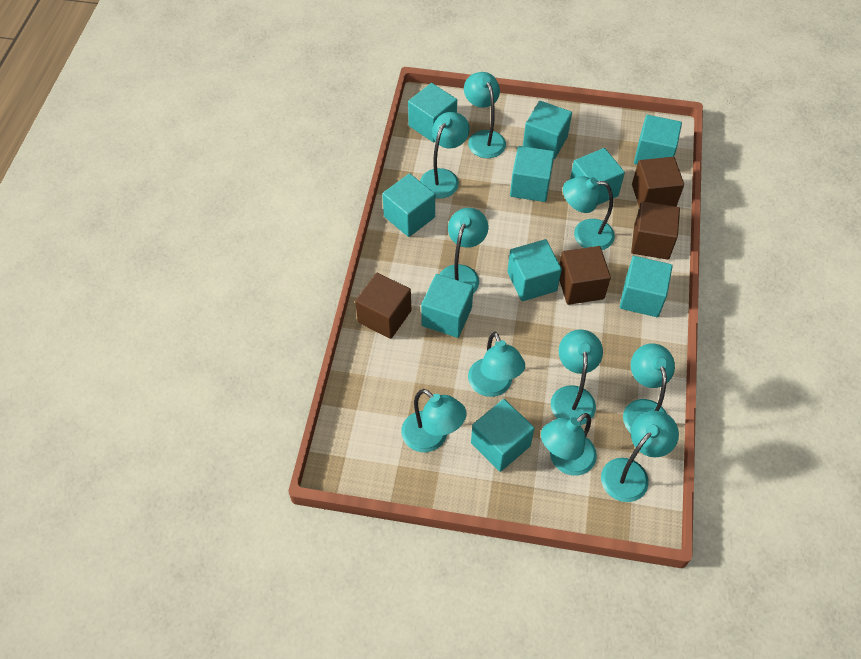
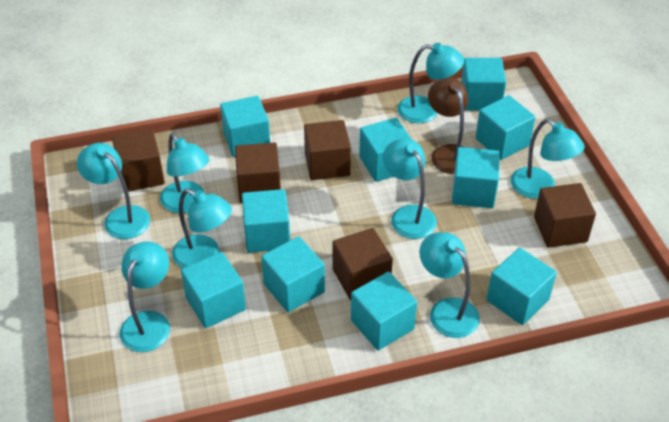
brown cube: 4 -> 5
brown lamp: 0 -> 1
turquoise lamp: 10 -> 8

